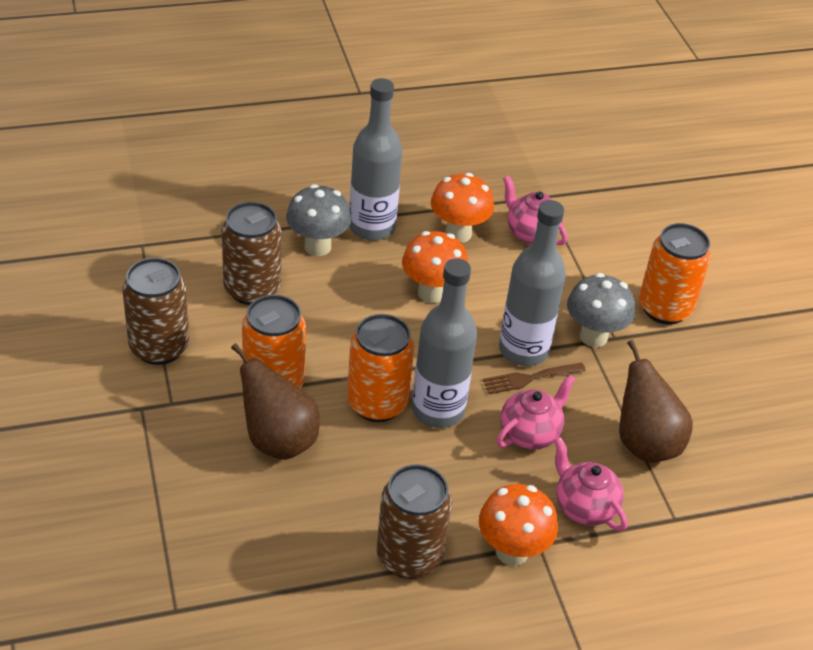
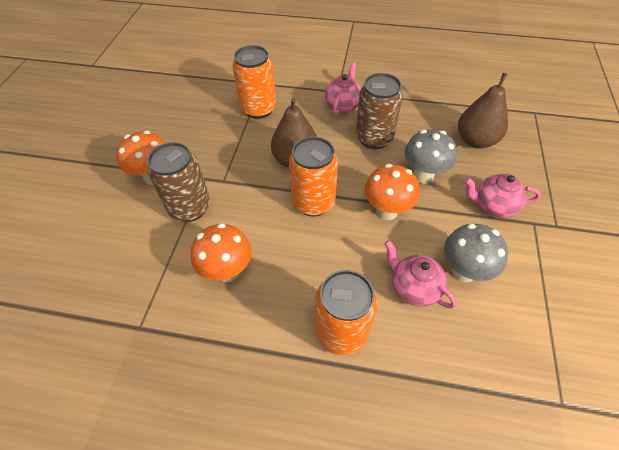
brown can: 3 -> 2
brown fork: 1 -> 0
grey bottle: 3 -> 0

